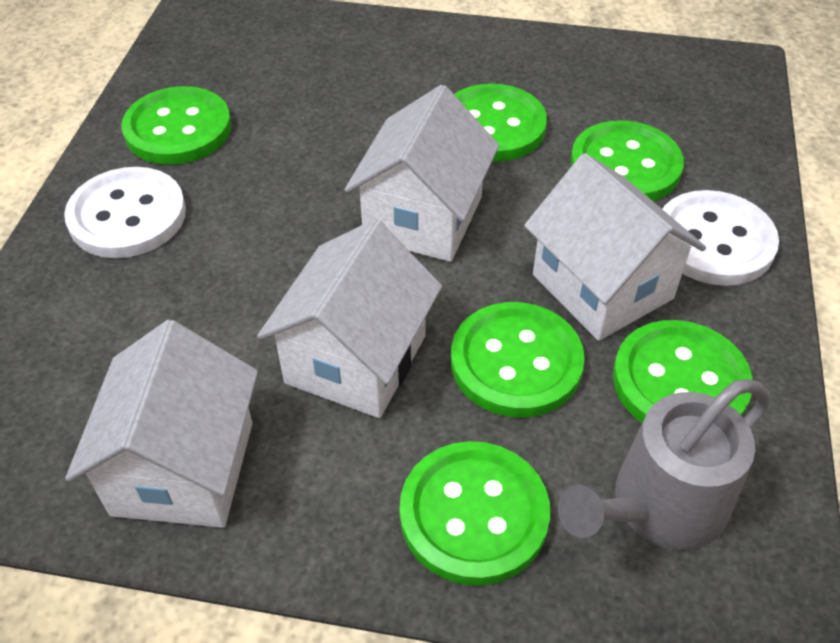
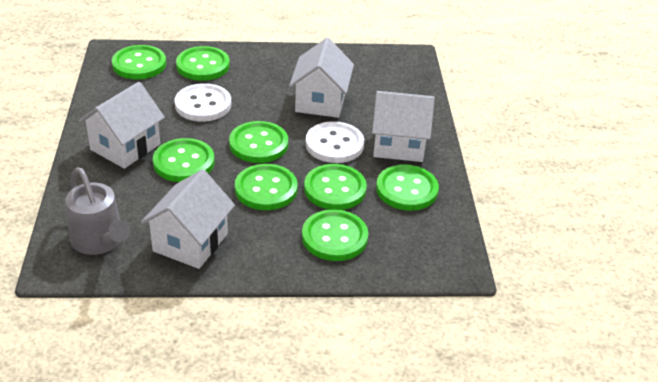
green button: 6 -> 8

